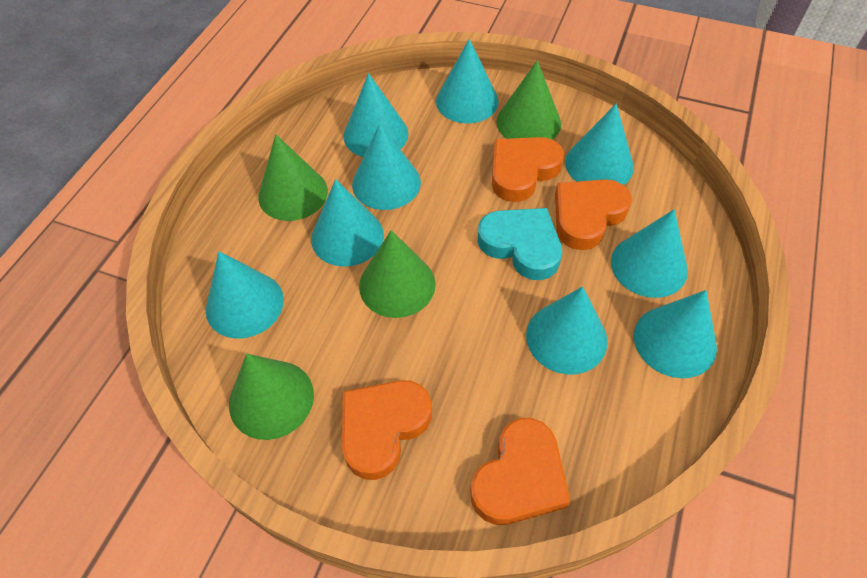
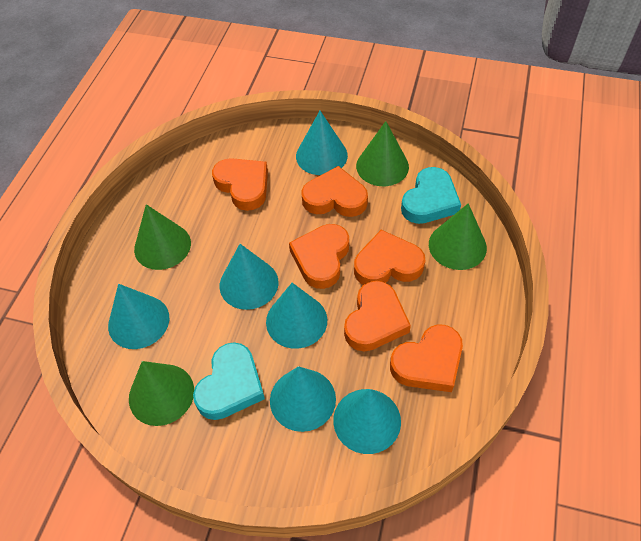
orange heart: 4 -> 6
turquoise cone: 9 -> 6
turquoise heart: 1 -> 2

